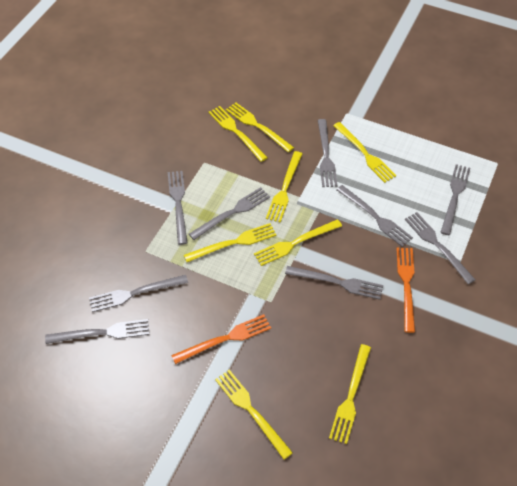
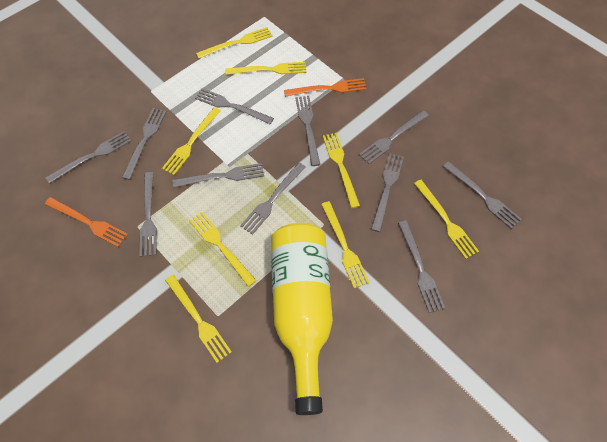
grey fork: 9 -> 11
yellow bottle: 0 -> 1

